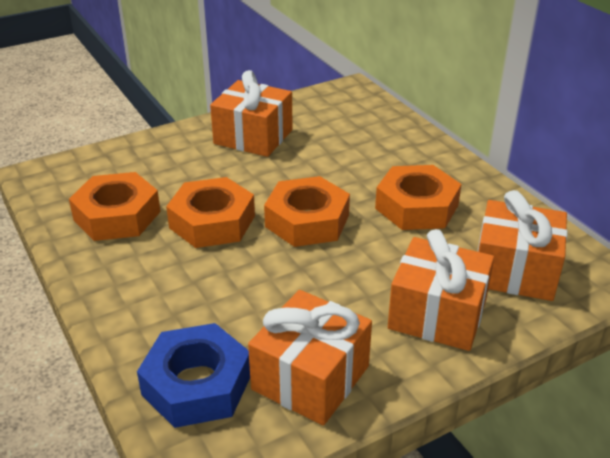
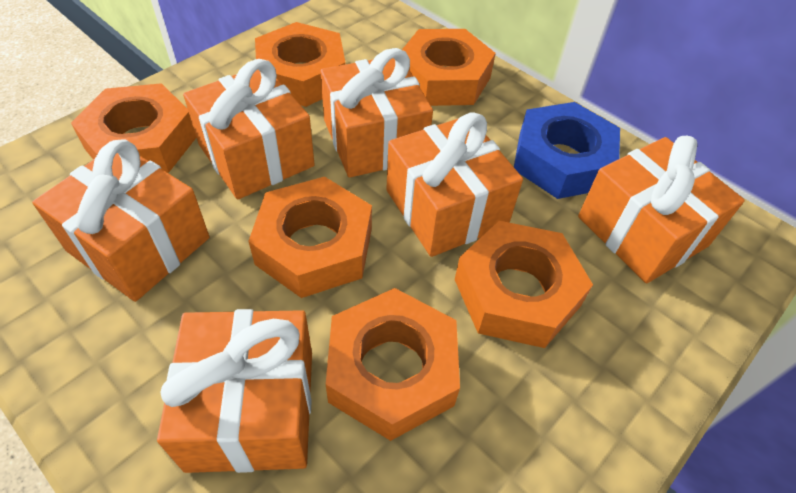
orange gift: 4 -> 6
orange nut: 4 -> 6

